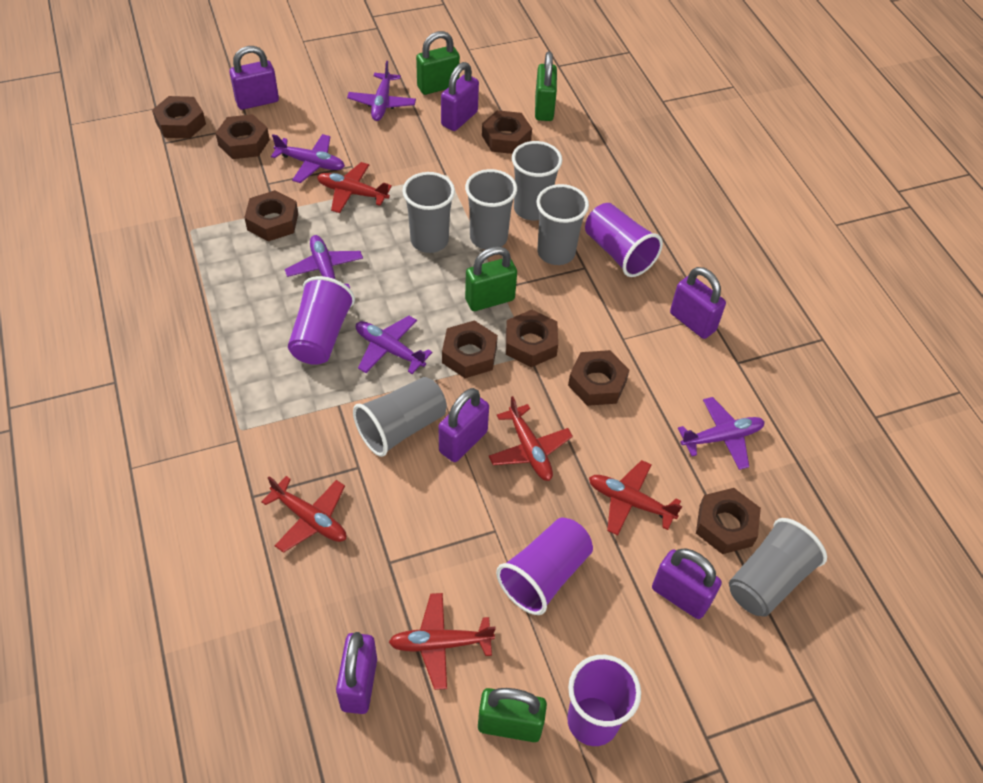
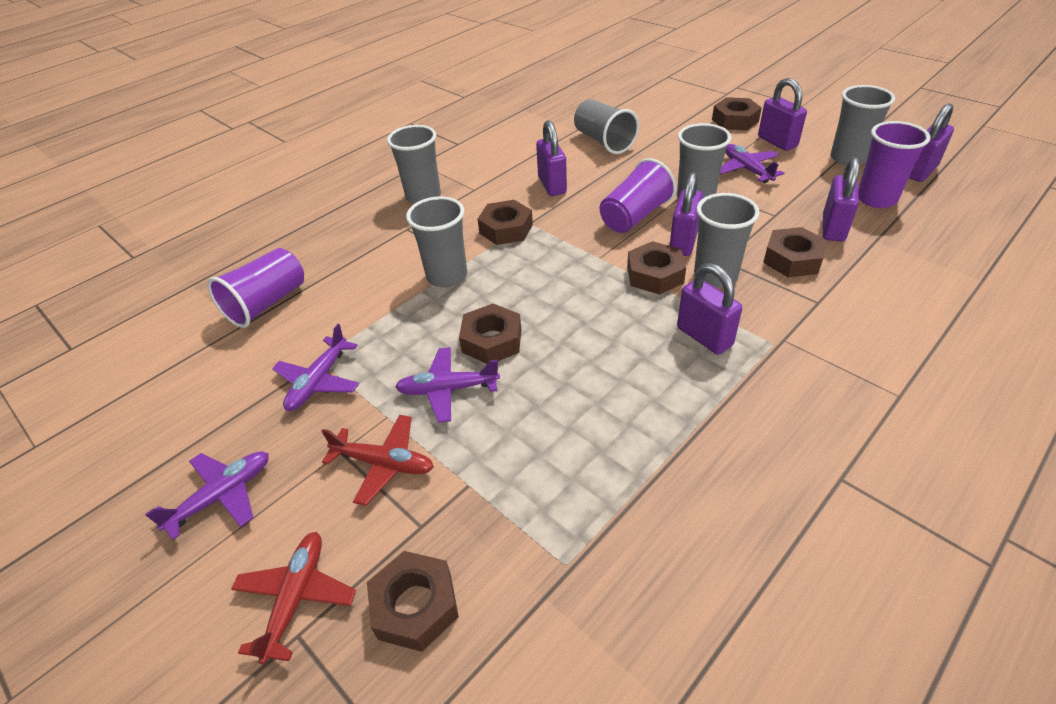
brown nut: 8 -> 6
green padlock: 4 -> 0
purple cup: 4 -> 3
purple plane: 5 -> 4
red plane: 5 -> 2

